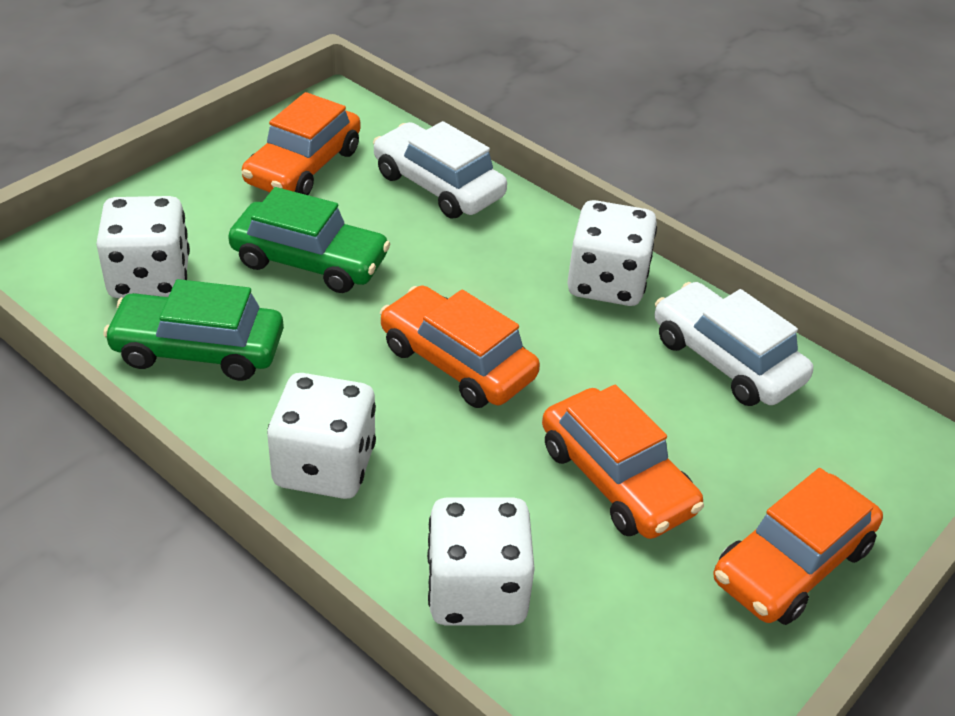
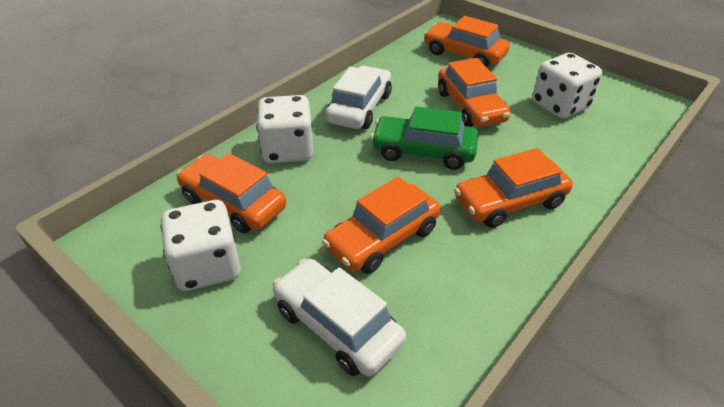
green car: 2 -> 1
orange car: 4 -> 5
white dice: 4 -> 3

